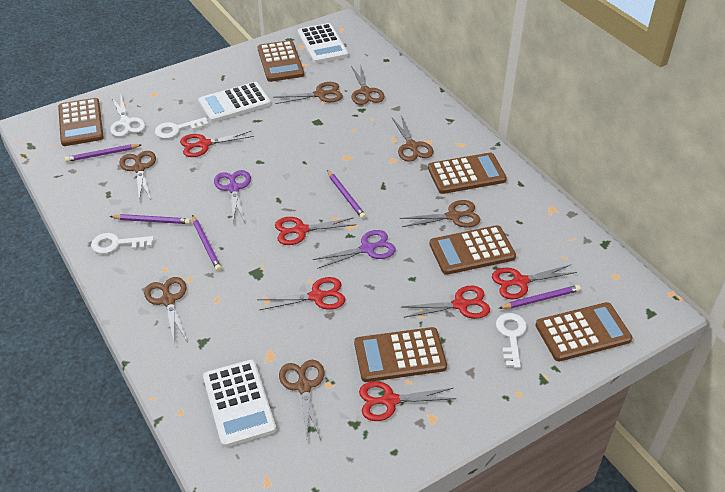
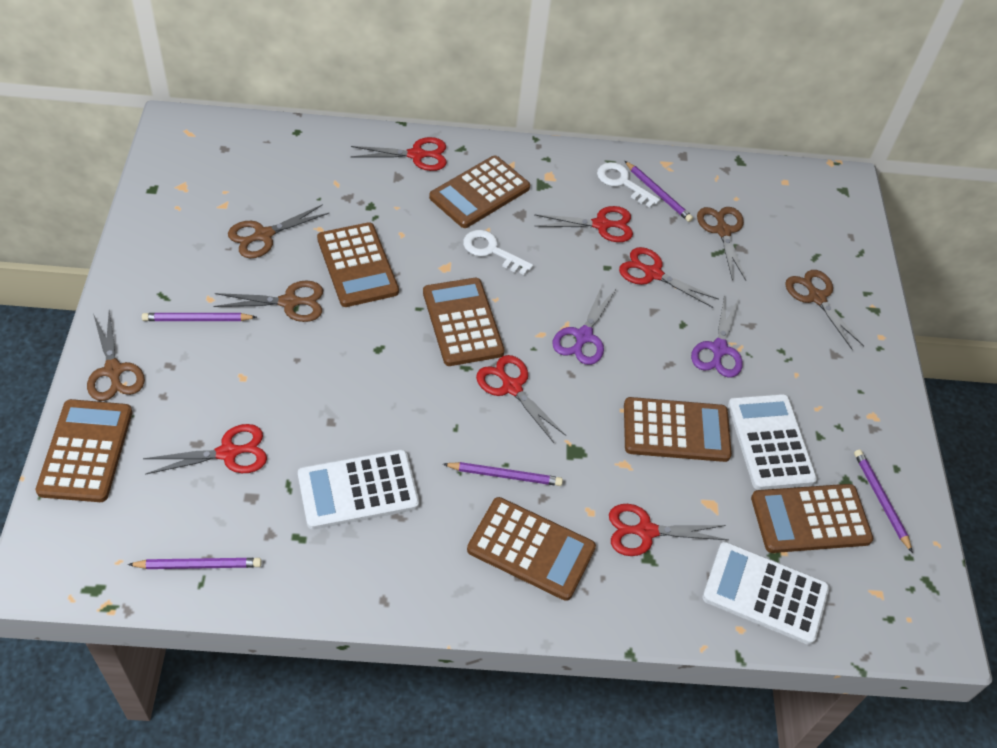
brown calculator: 6 -> 7
brown scissors: 7 -> 5
white key: 3 -> 2
white scissors: 1 -> 0

